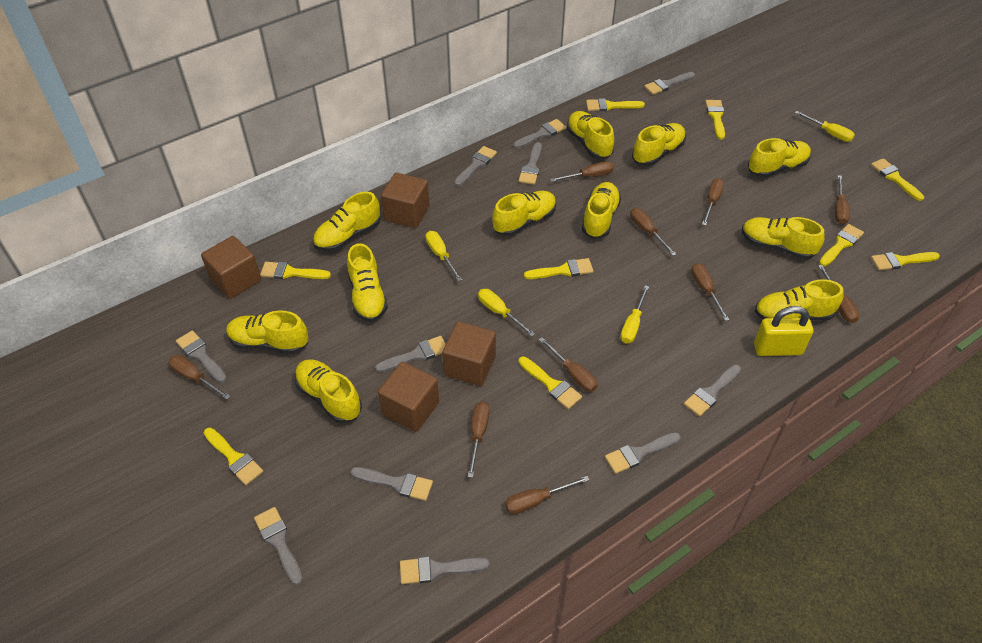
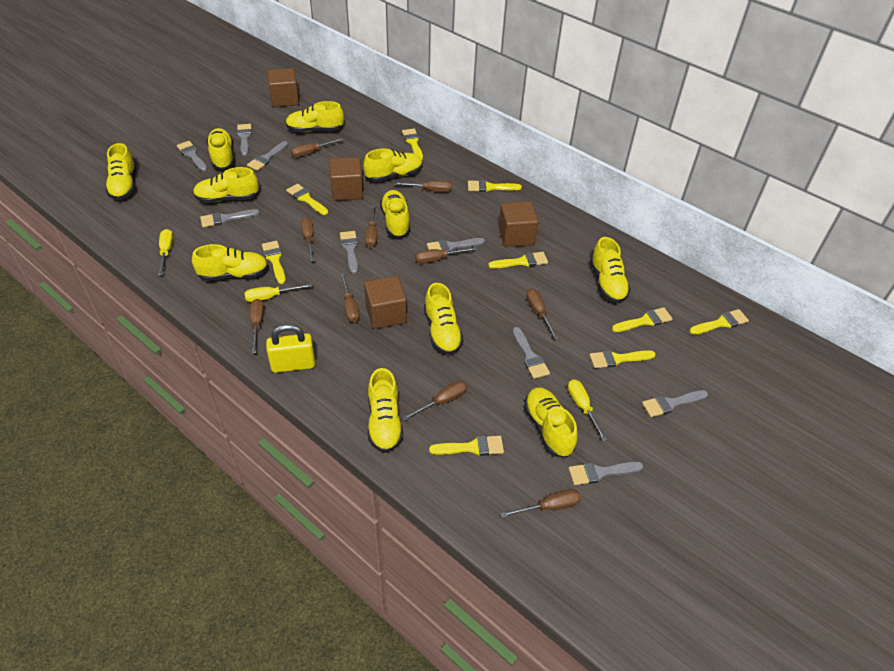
grey brush: 11 -> 9
yellow screwdriver: 4 -> 3

